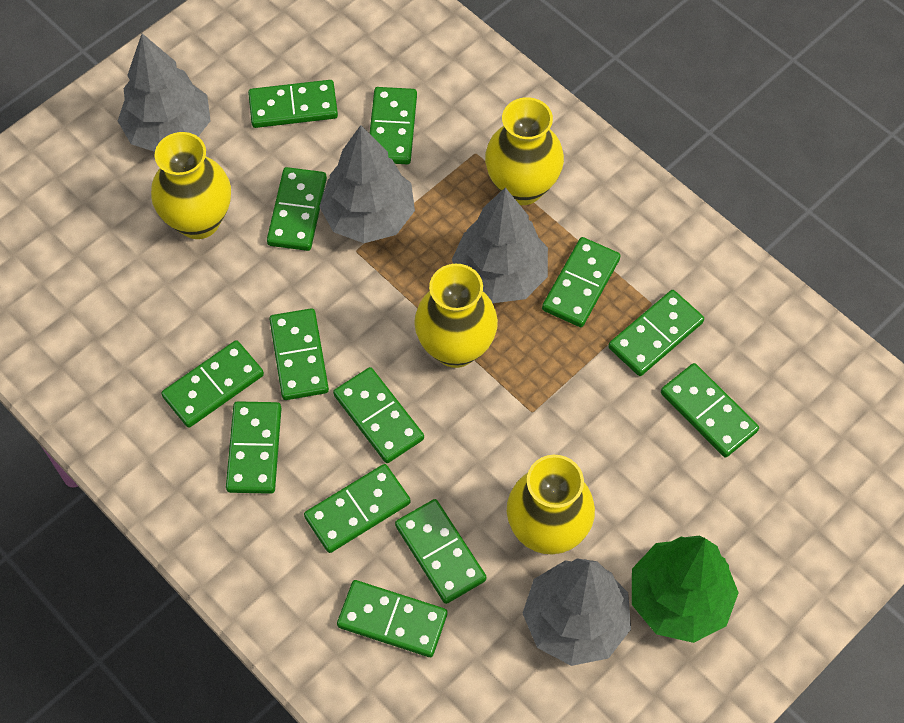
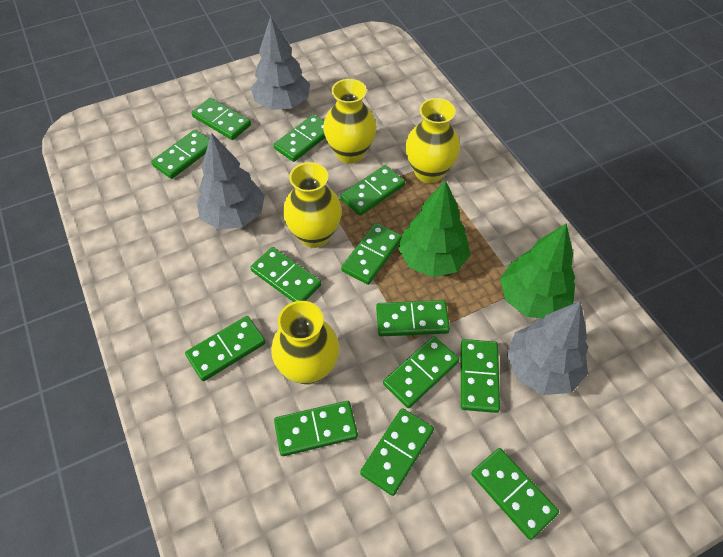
green tree: 1 -> 2
grey tree: 4 -> 3

